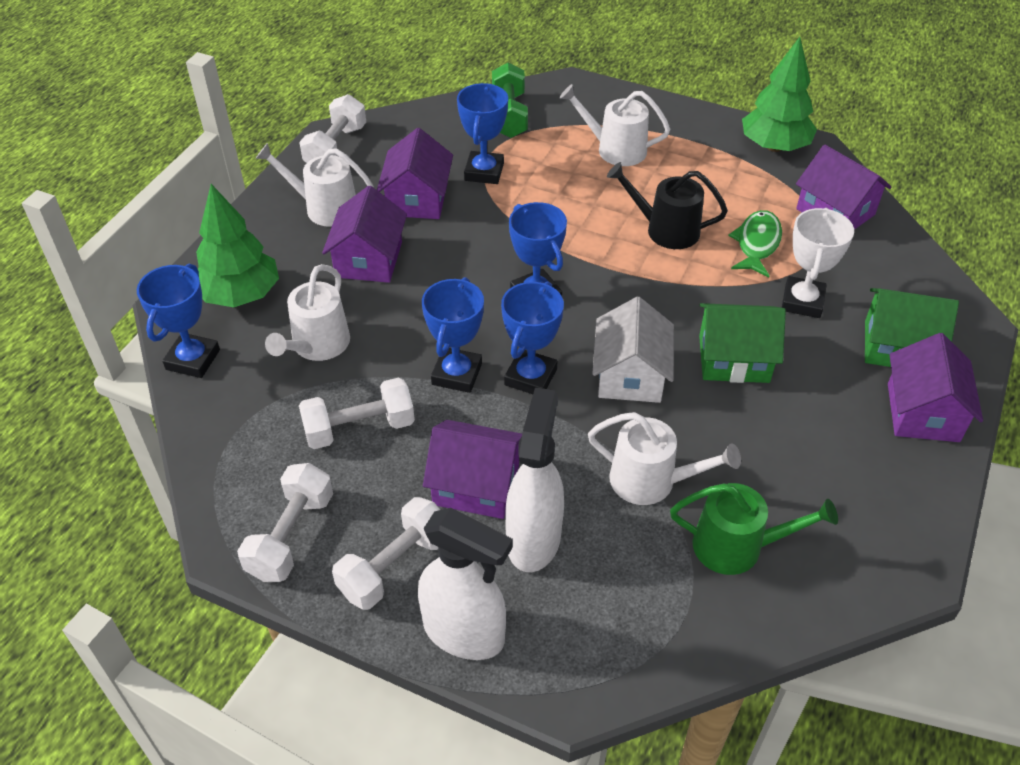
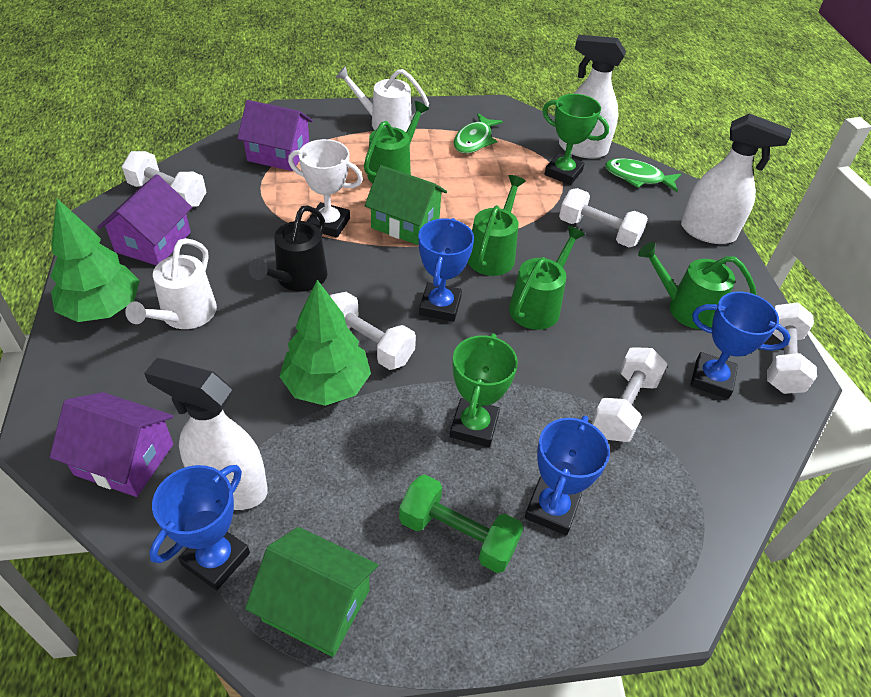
blue trophy: 5 -> 4
green fish: 1 -> 2
green trophy: 0 -> 2
green watering can: 1 -> 4
purple house: 5 -> 3
white dumbbell: 4 -> 5
white house: 1 -> 0
white spray bottle: 2 -> 3
white watering can: 4 -> 2

